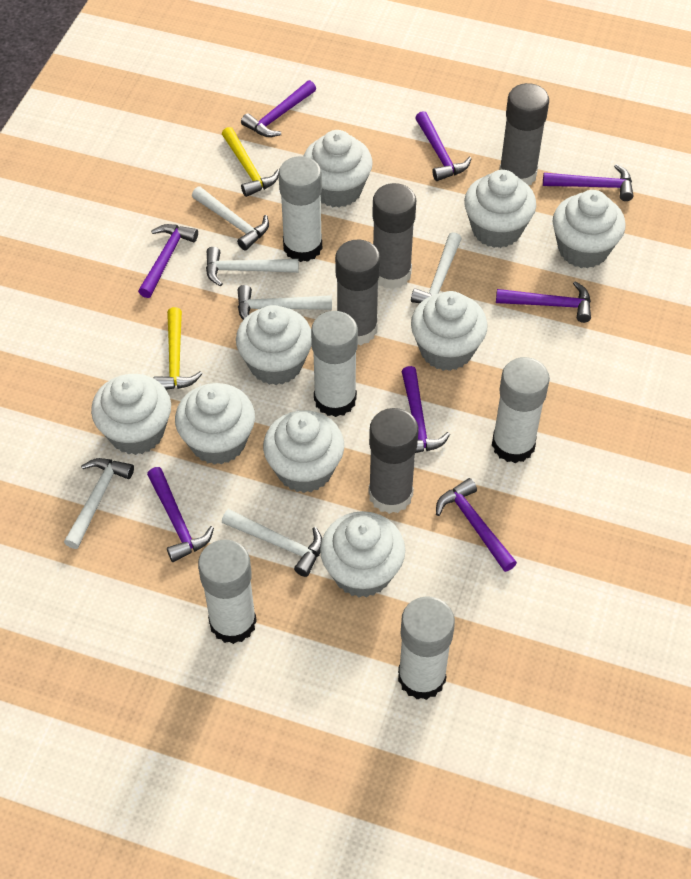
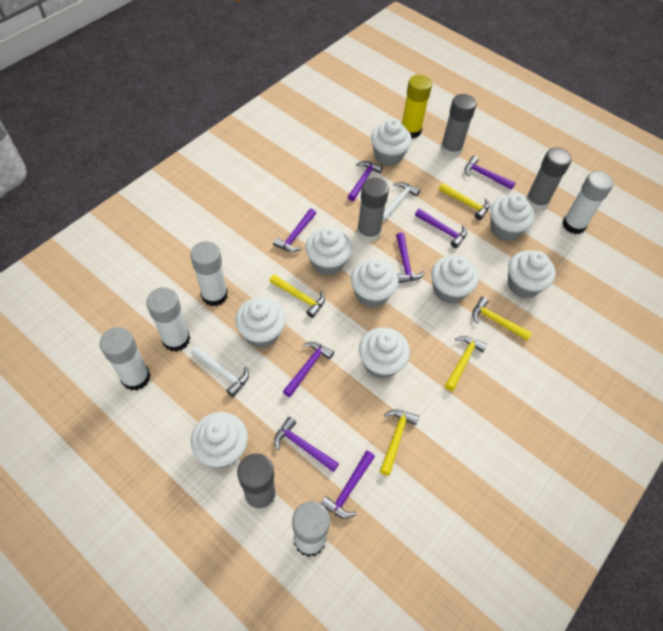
white hammer: 6 -> 2
yellow glue stick: 0 -> 1
yellow hammer: 2 -> 5

